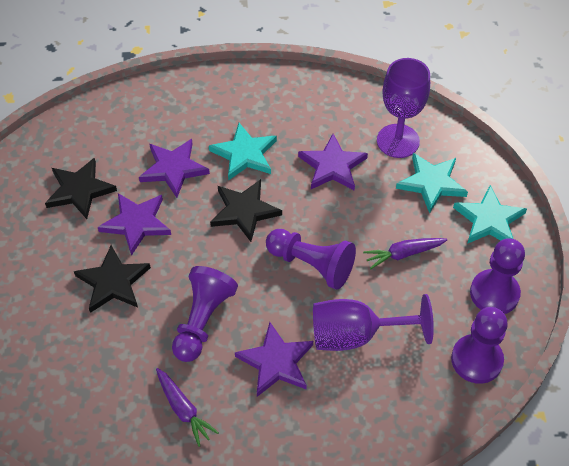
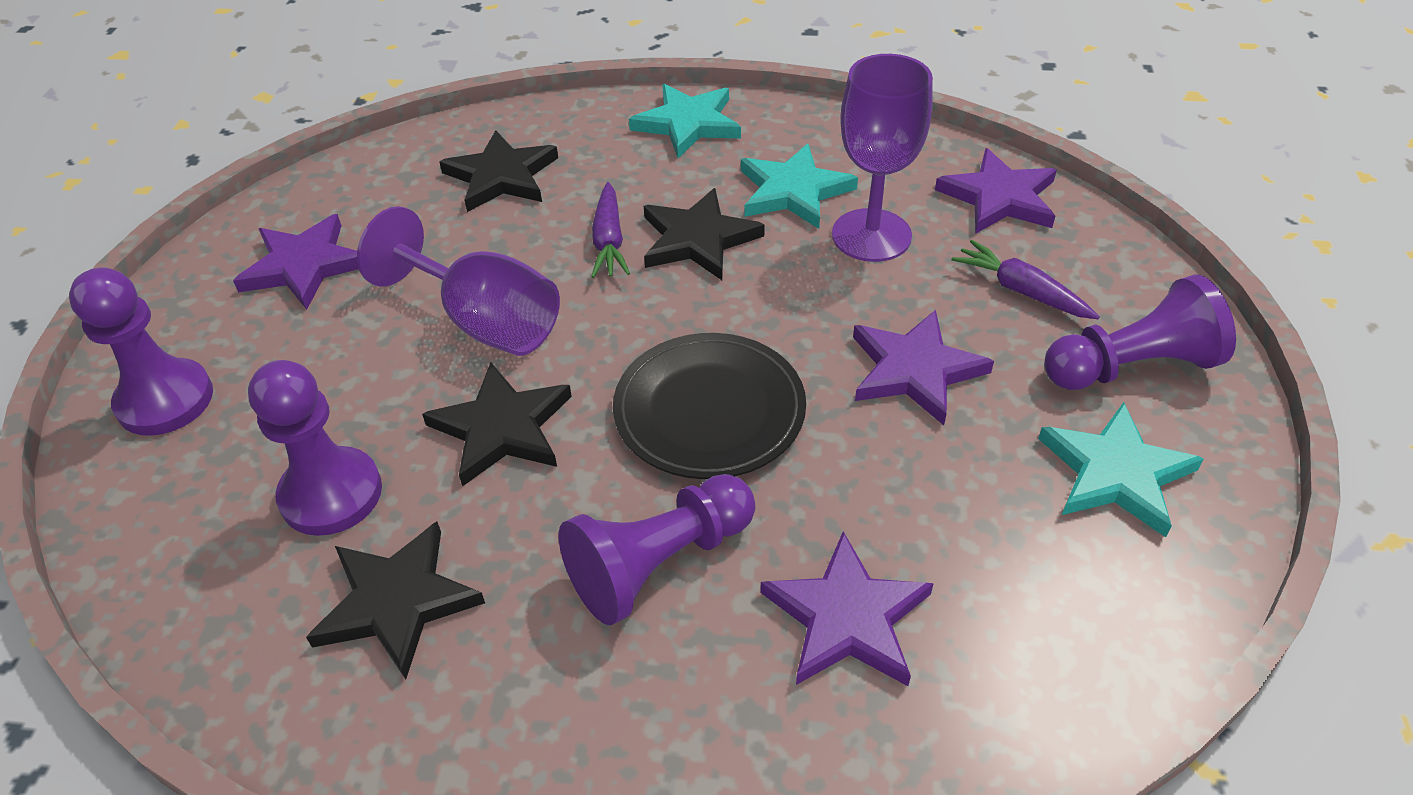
black plate: 0 -> 1
black star: 3 -> 4

